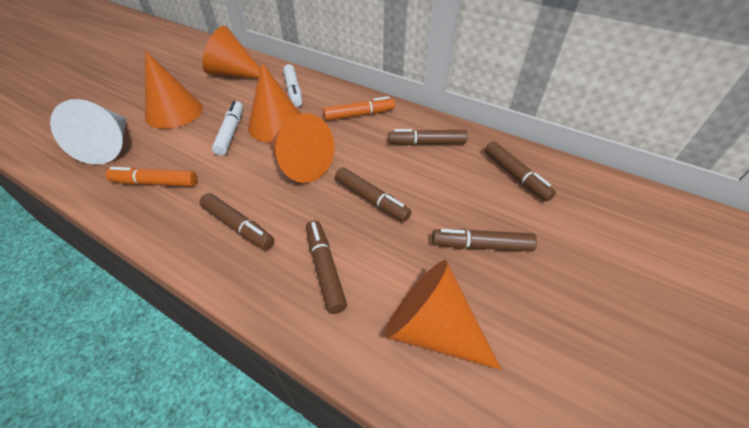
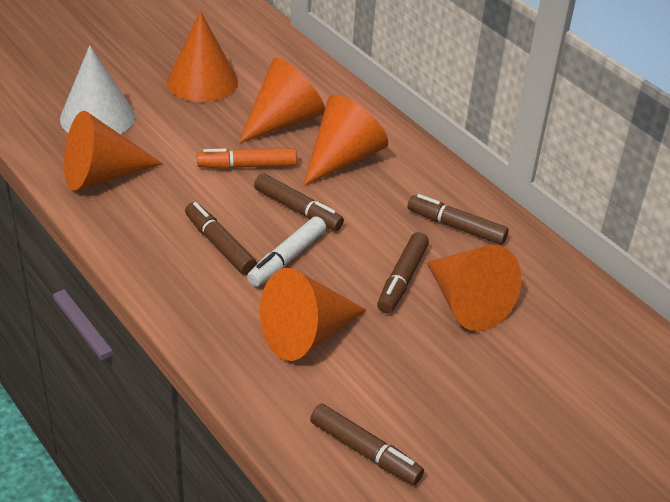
brown marker: 6 -> 5
orange cone: 5 -> 6
orange marker: 2 -> 1
white marker: 2 -> 1

